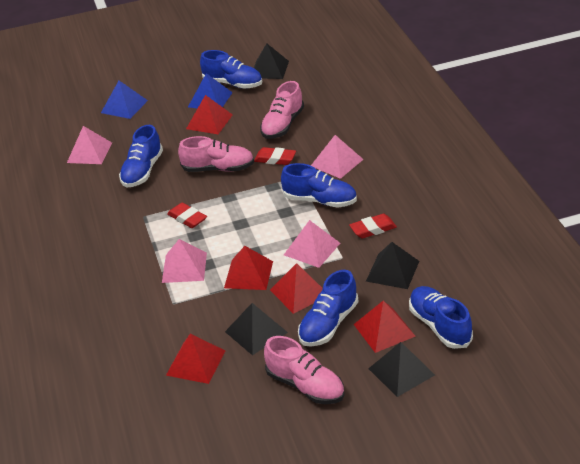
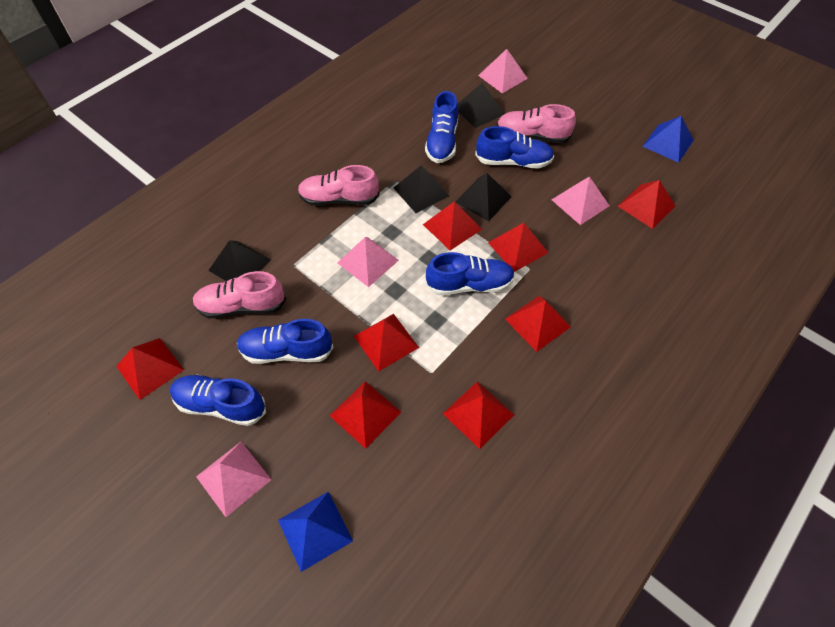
red eraser: 3 -> 0
red pyramid: 5 -> 8

